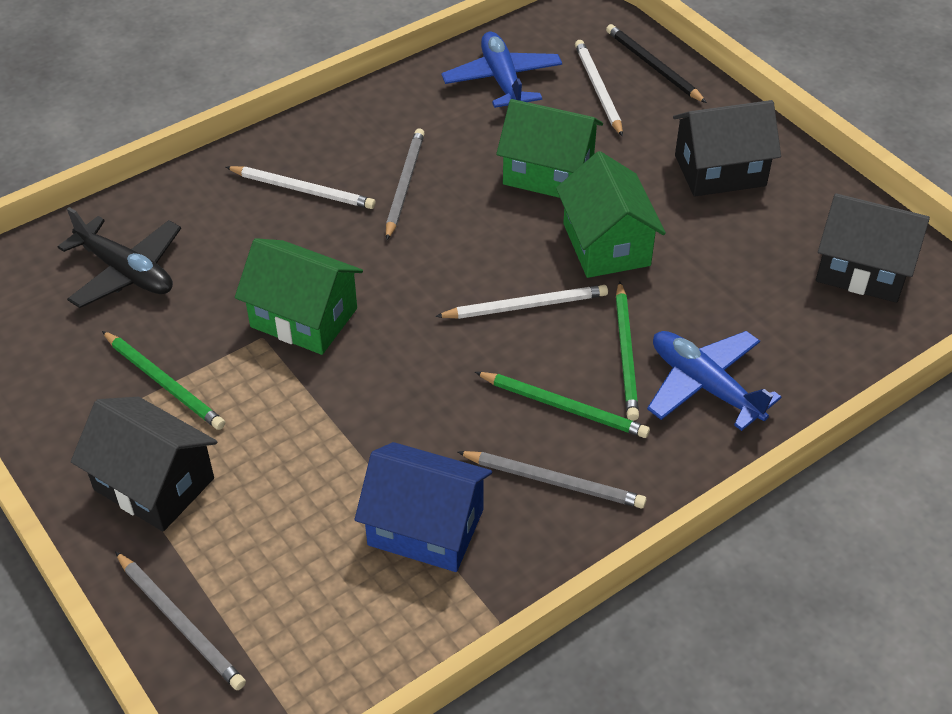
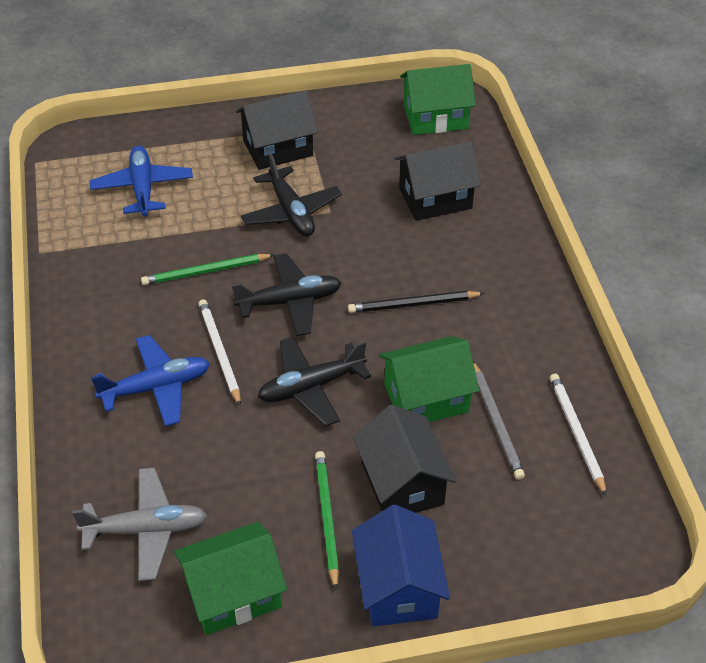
black plane: 1 -> 3
green pencil: 3 -> 2
grey pencil: 3 -> 1
grey plane: 0 -> 1
white pencil: 3 -> 2

